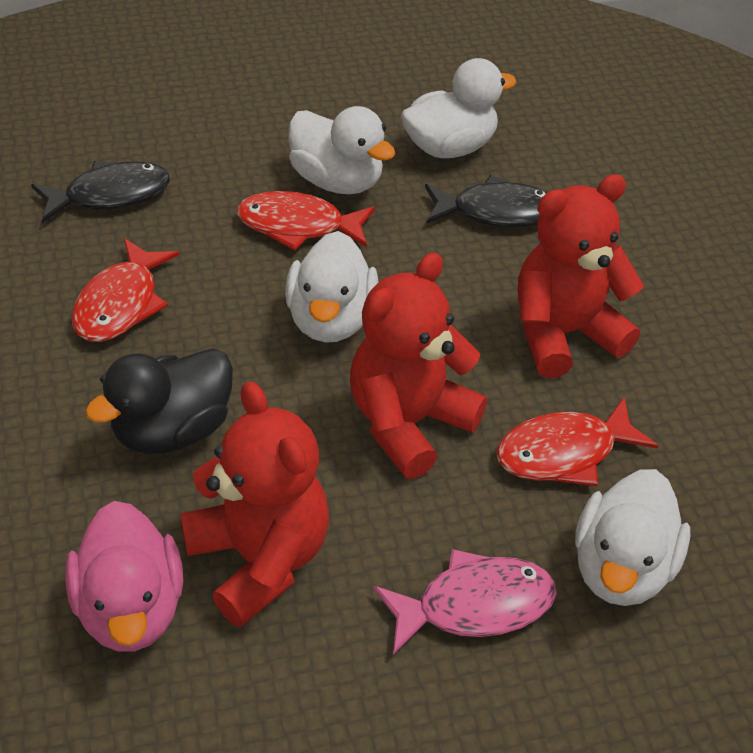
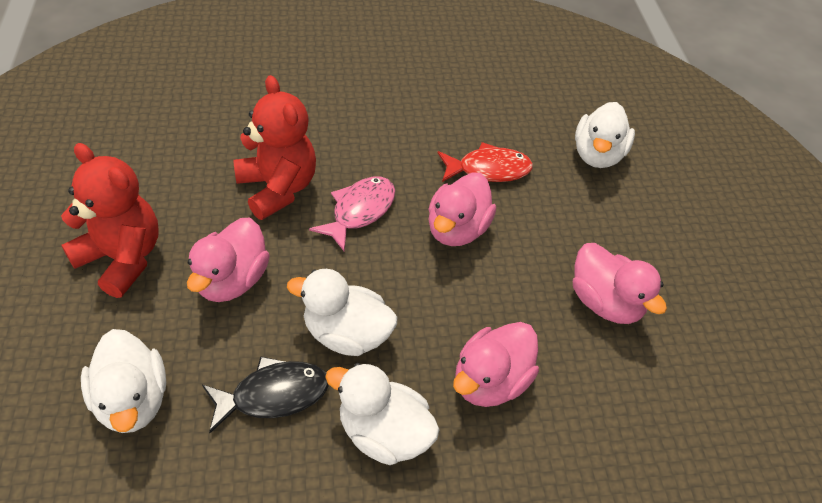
black duck: 1 -> 0
black fish: 2 -> 1
pink duck: 1 -> 4
red fish: 3 -> 1
red teddy bear: 3 -> 2

